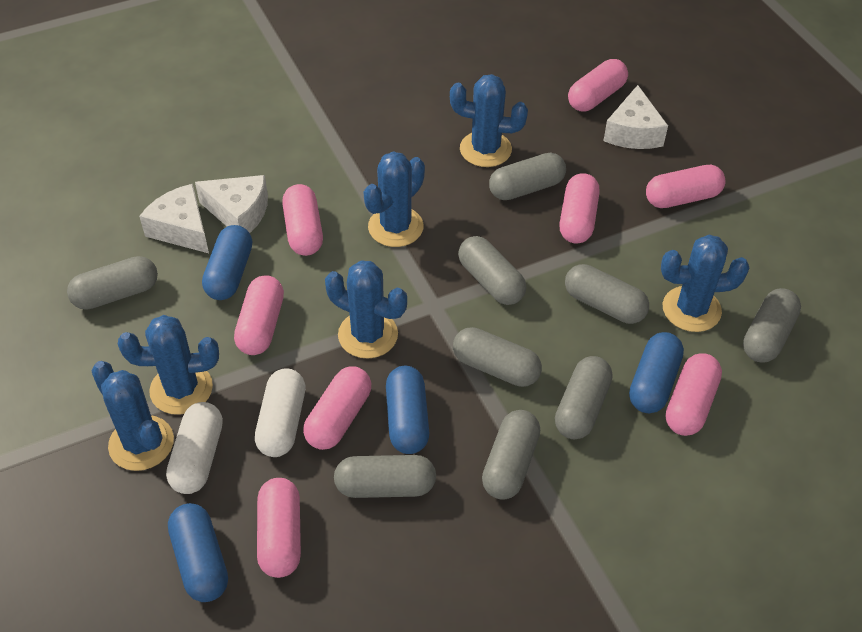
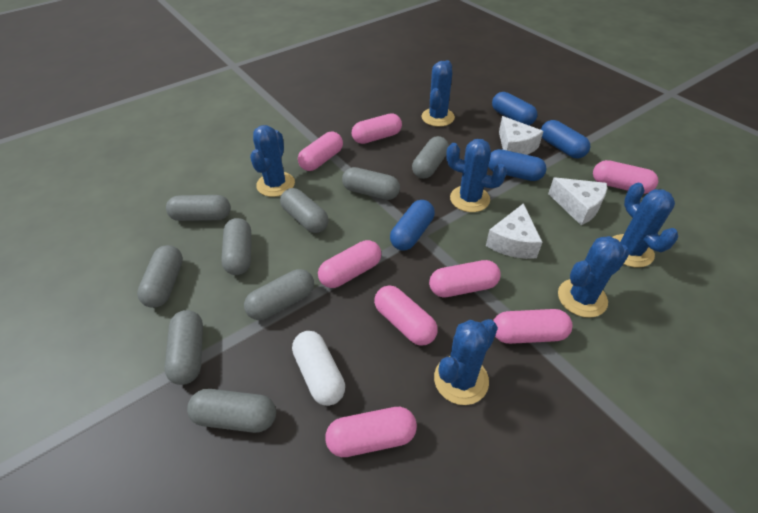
white capsule: 2 -> 1

